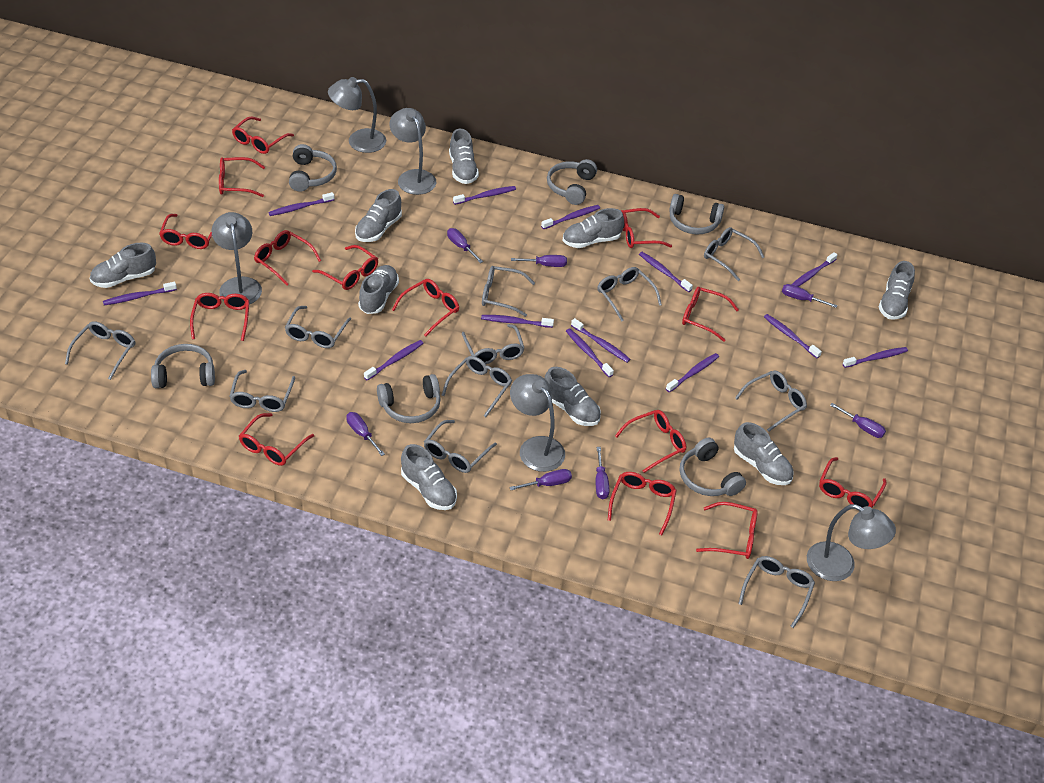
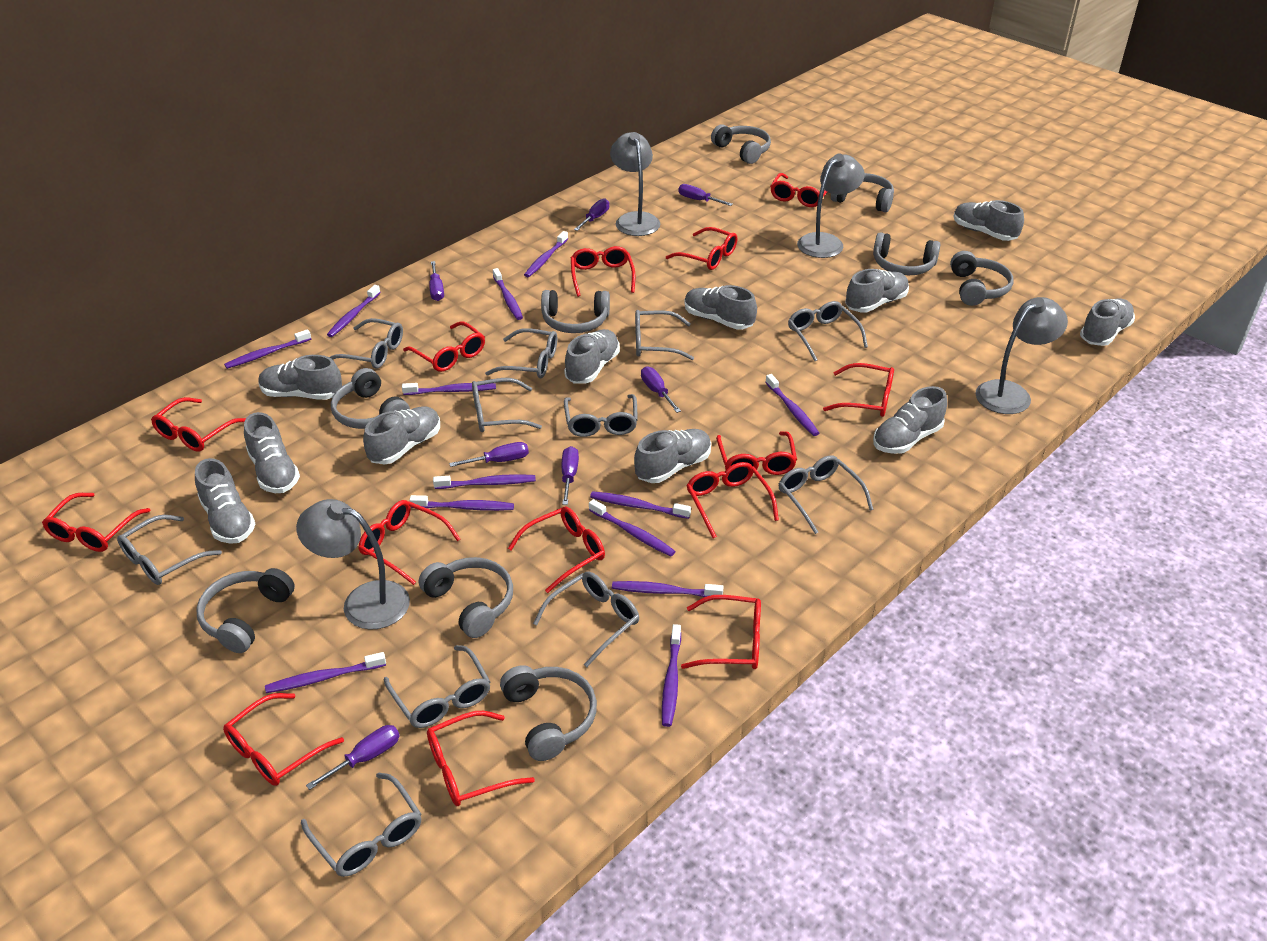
grey headphones: 6 -> 9
grey lamp: 5 -> 4
grey shoe: 9 -> 11

